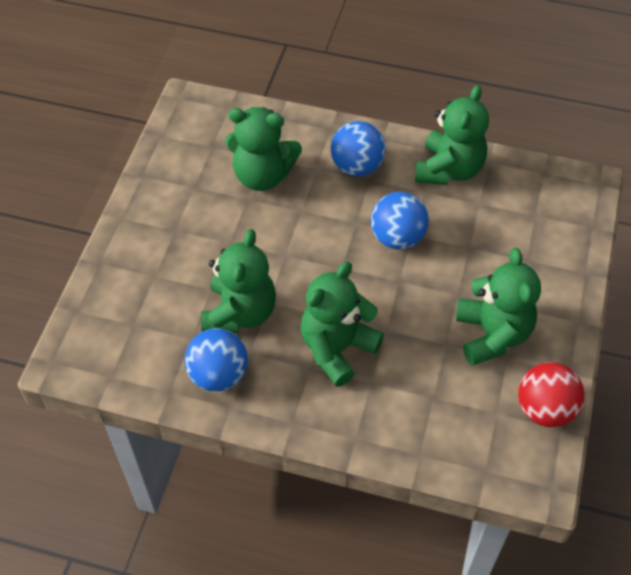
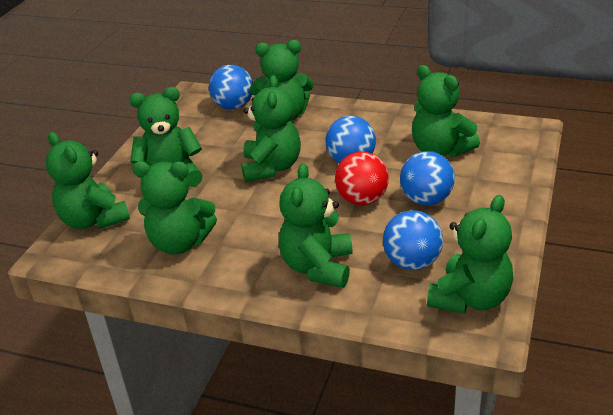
blue ball: 3 -> 4
green teddy bear: 5 -> 8

